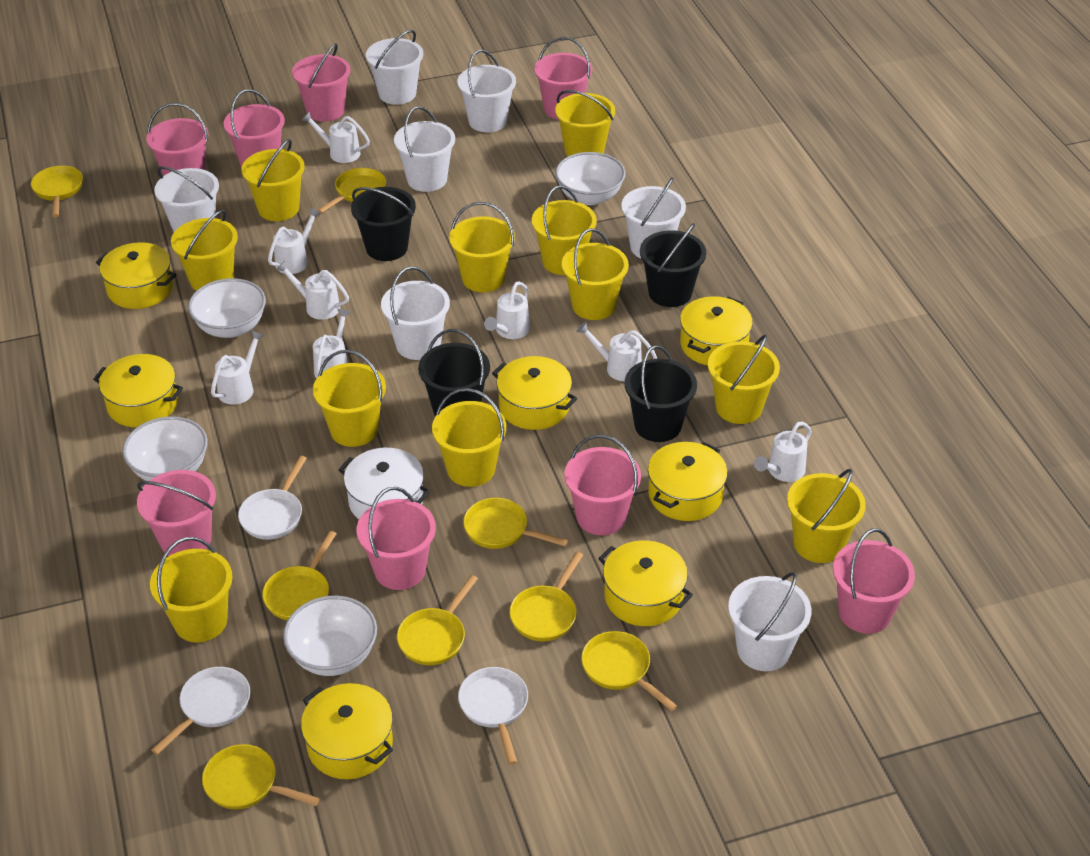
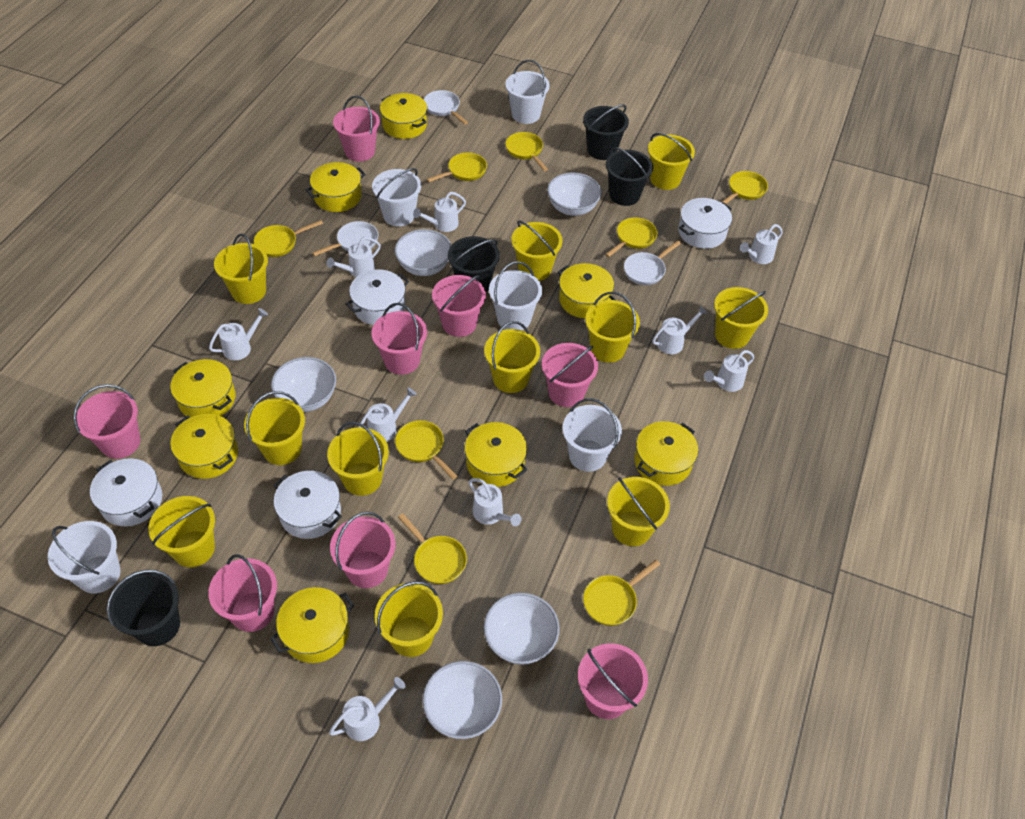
white bowl: 4 -> 5
white bucket: 7 -> 5
white pot: 1 -> 4
white watering can: 8 -> 9
yellow pot: 7 -> 8

